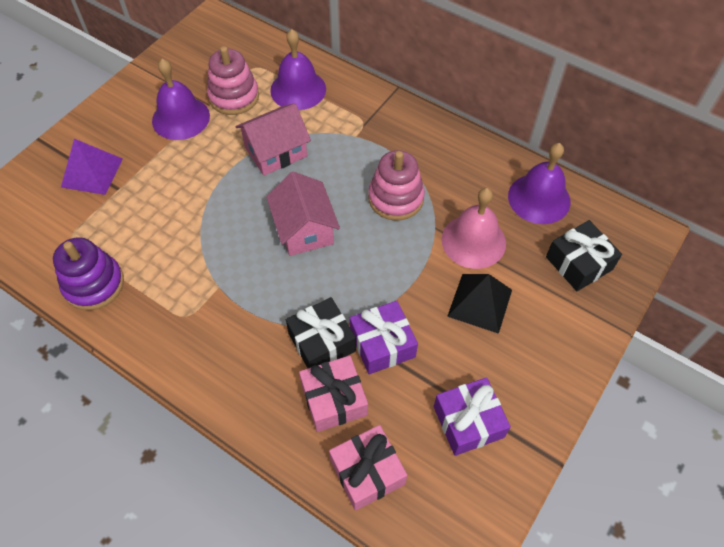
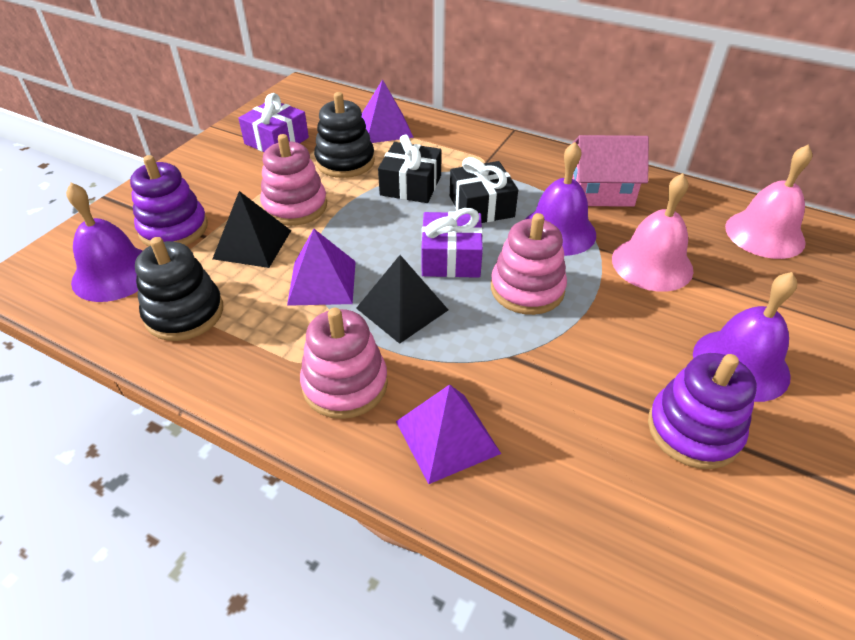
black pyramid: 1 -> 2
black stacking toy: 0 -> 2
pink bell: 1 -> 2
pink gift: 2 -> 0
pink house: 2 -> 1
pink stacking toy: 2 -> 3
purple pyramid: 1 -> 3
purple stacking toy: 1 -> 2

